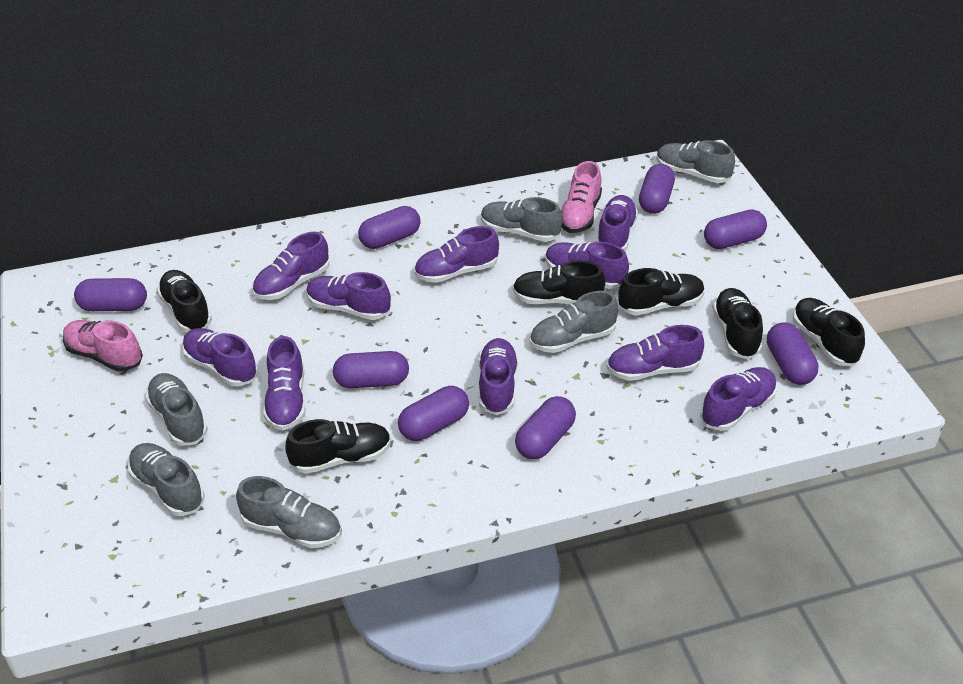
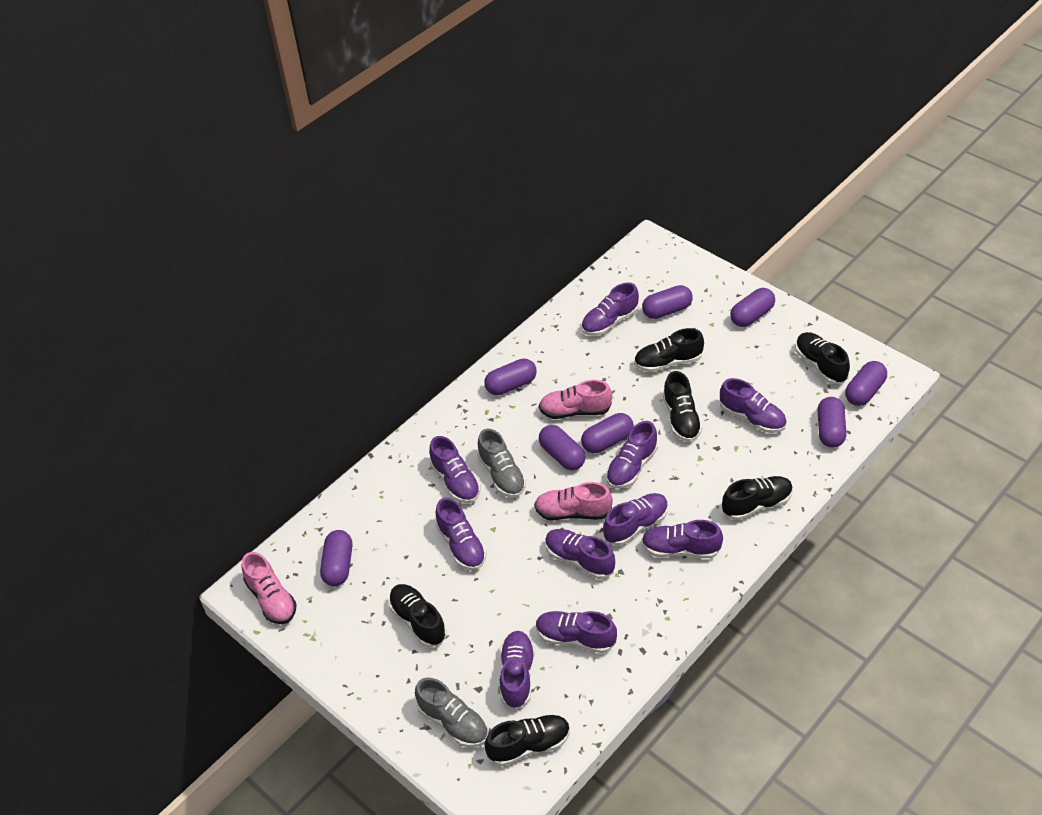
grey shoe: 6 -> 2
pink shoe: 2 -> 3

